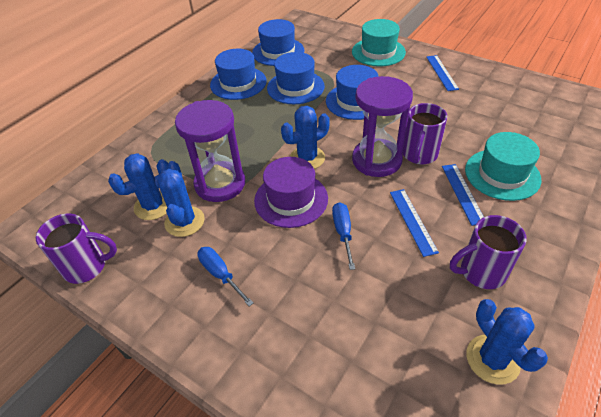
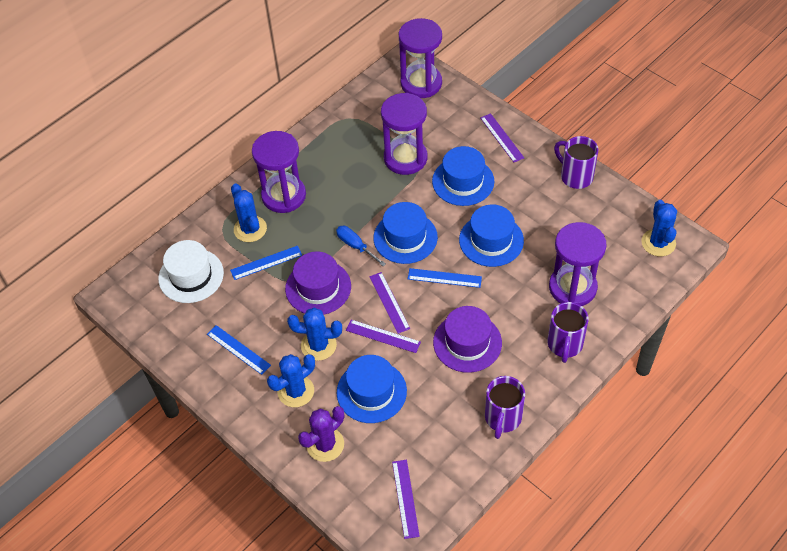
blue screwdriver: 2 -> 1
purple cactus: 0 -> 1
purple hat: 1 -> 2
purple hourglass: 2 -> 4
purple ruler: 0 -> 4
turquoise hat: 2 -> 0
white hat: 0 -> 1

